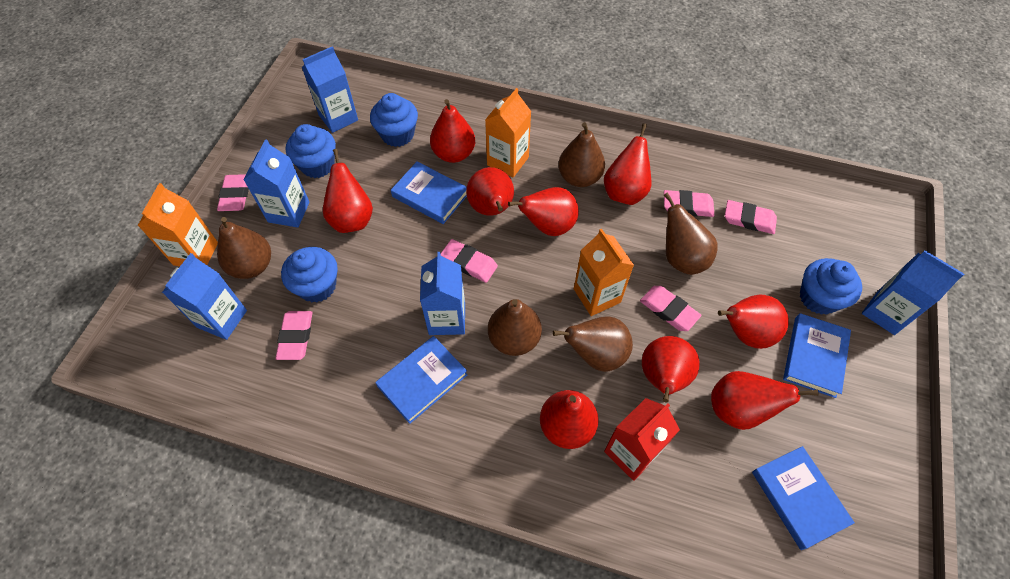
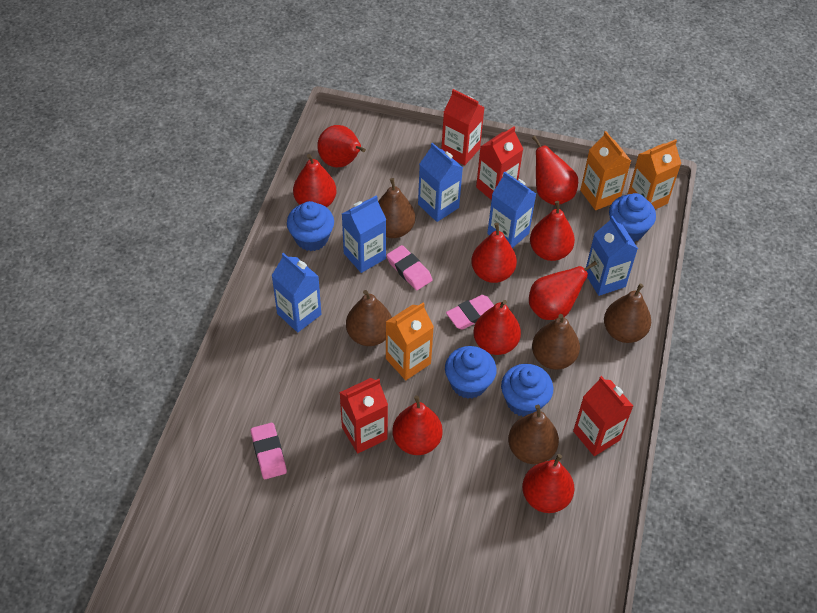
blue book: 4 -> 0
pink eraser: 6 -> 3
red carton: 1 -> 4

